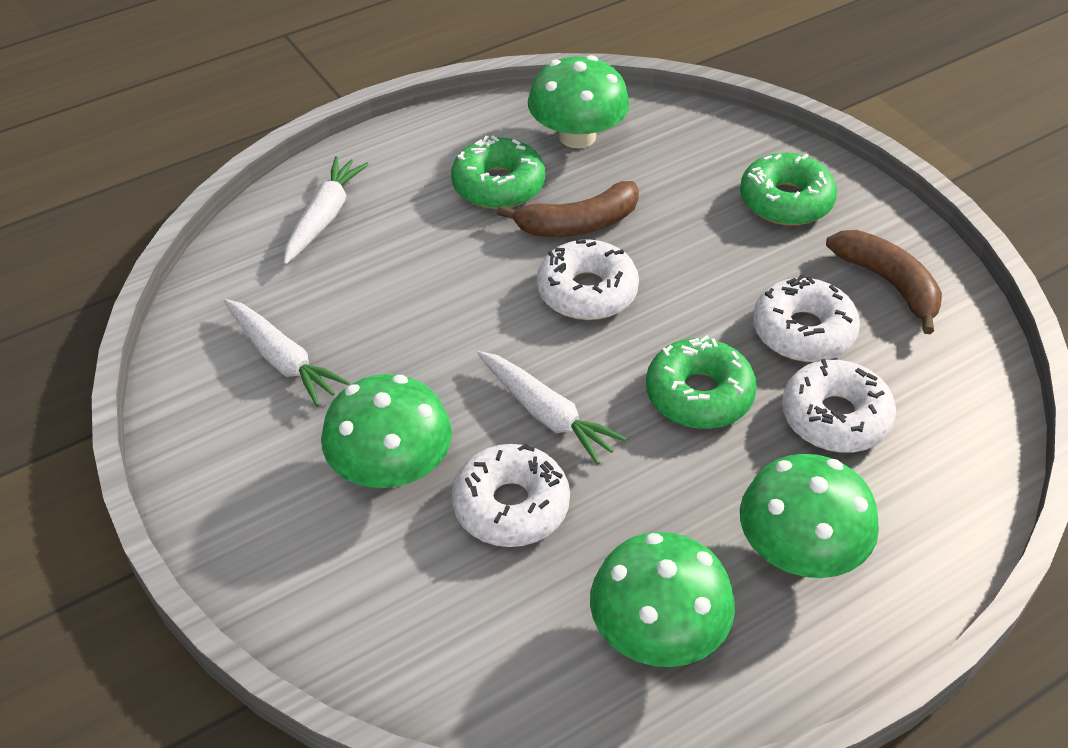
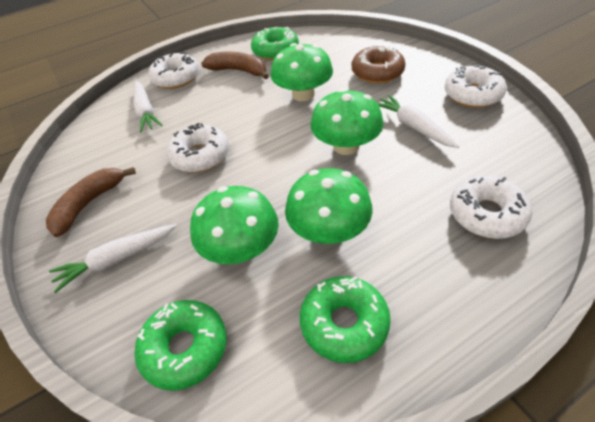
brown donut: 0 -> 1

